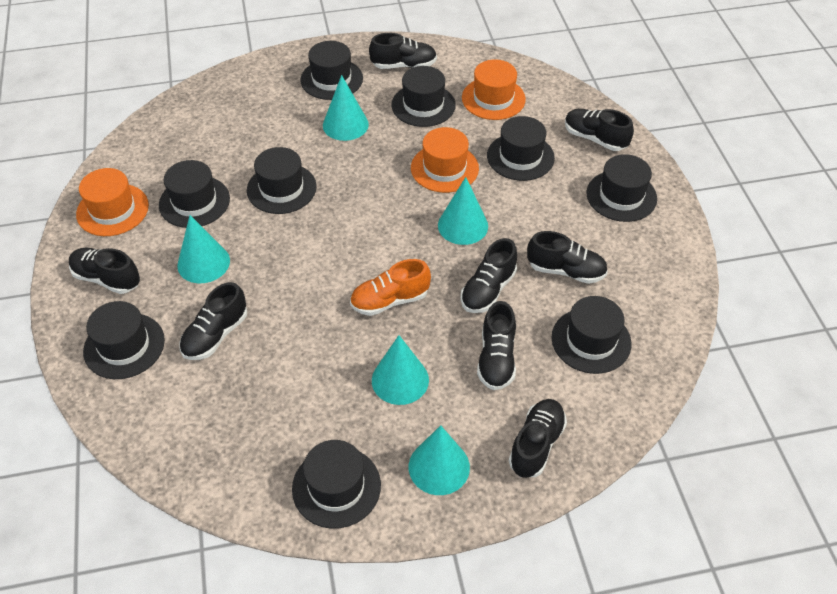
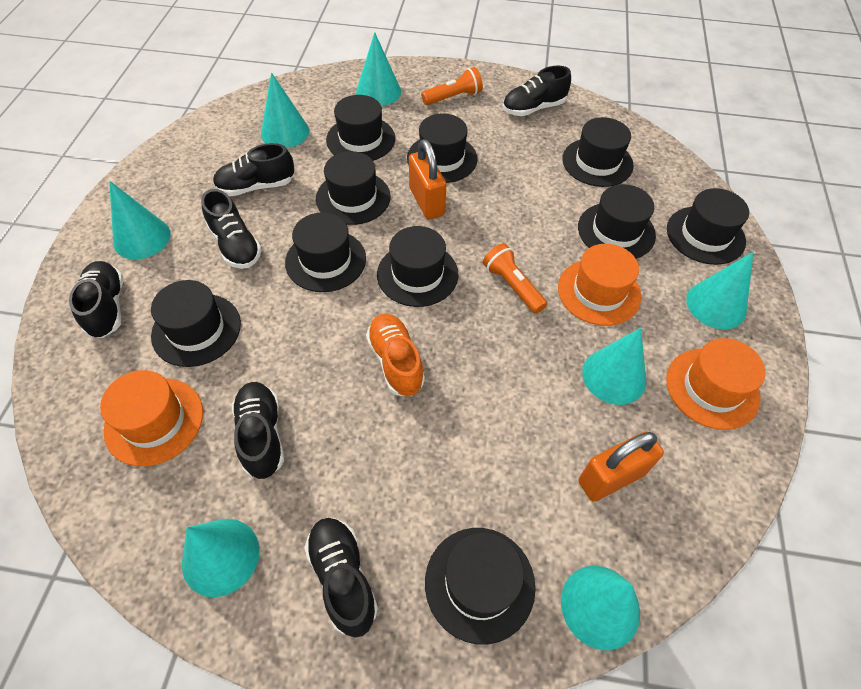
black hat: 9 -> 10
black shoe: 8 -> 6
orange flashlight: 0 -> 2
orange padlock: 0 -> 2
turquoise cone: 5 -> 7

